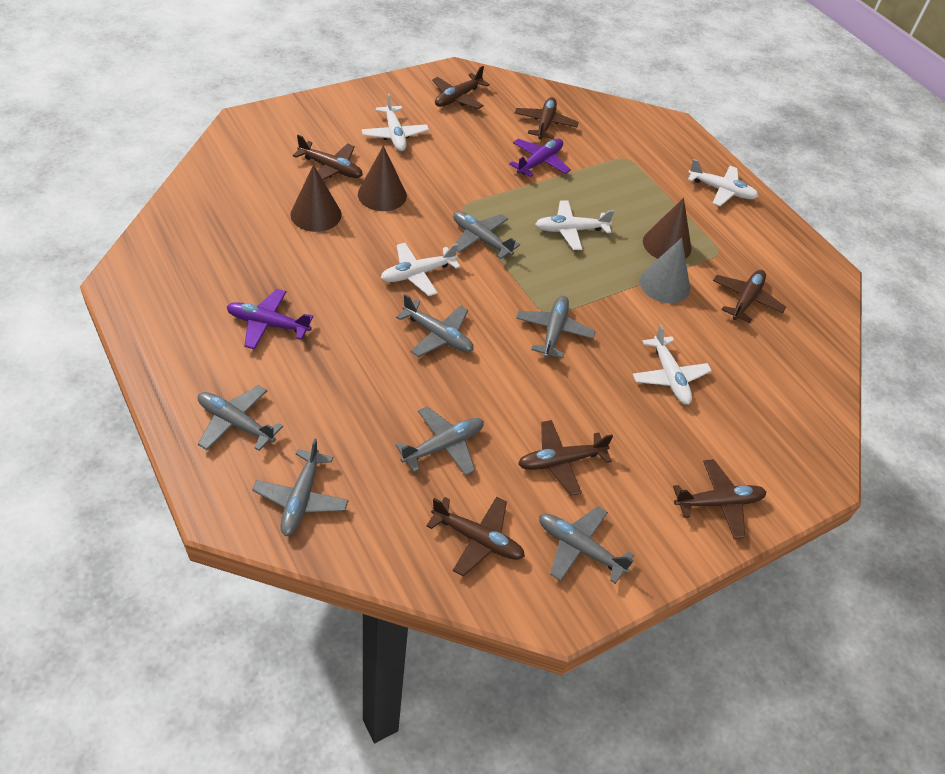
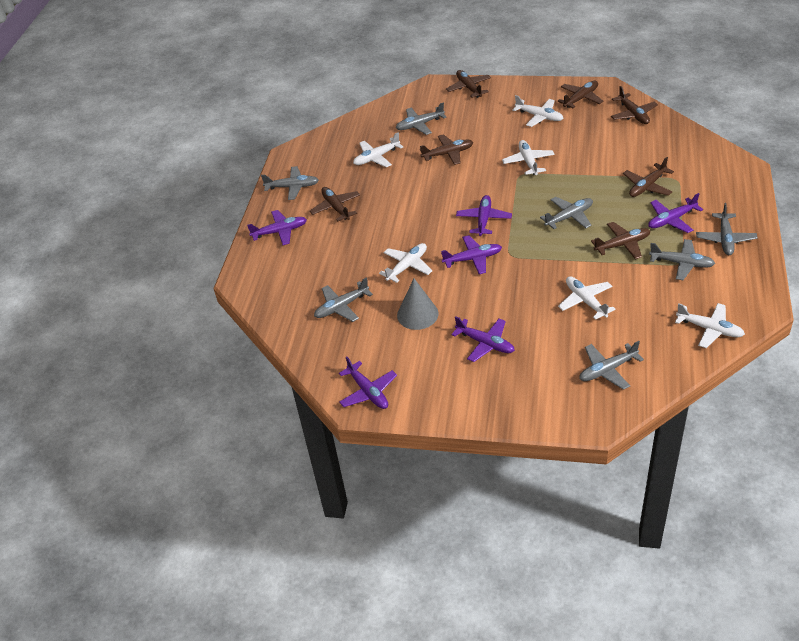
brown cone: 3 -> 0
purple plane: 2 -> 6
white plane: 5 -> 6

